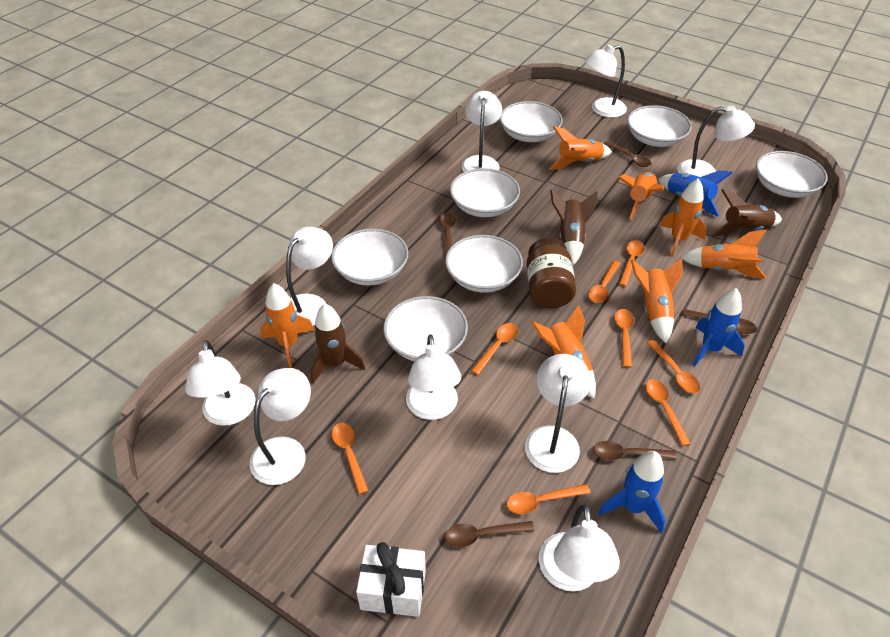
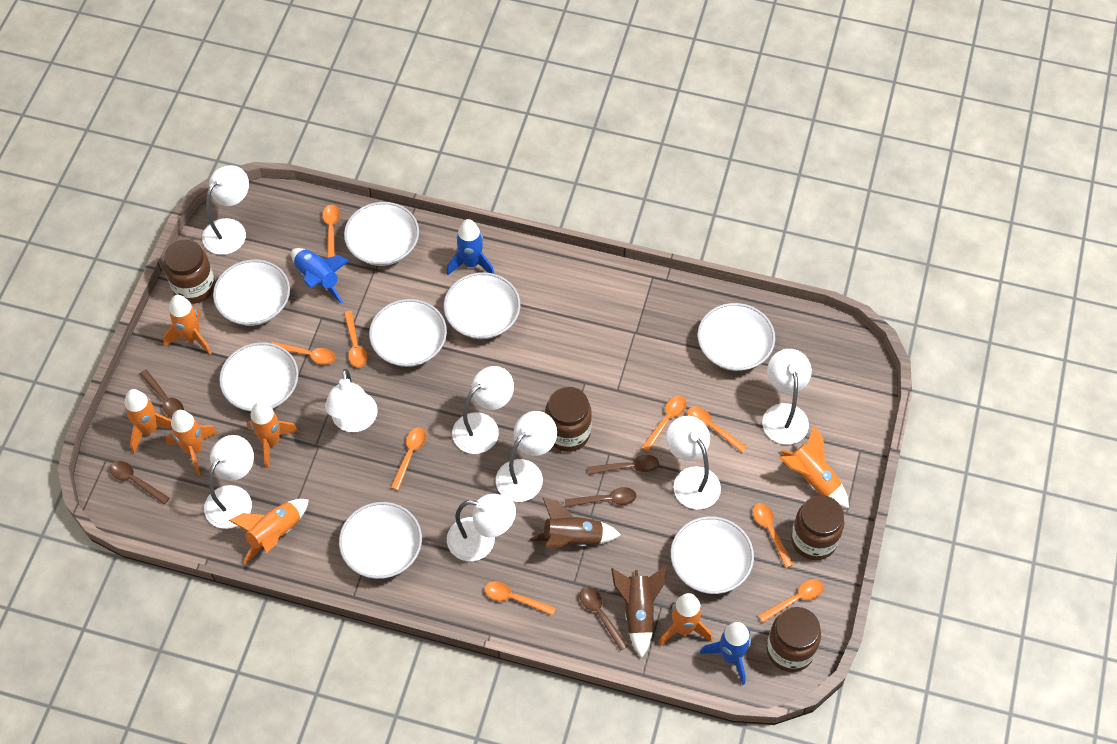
brown jar: 1 -> 4
brown rocket: 3 -> 2
orange spoon: 8 -> 9
white bowl: 7 -> 8
white gift: 1 -> 0
white lamp: 9 -> 8

